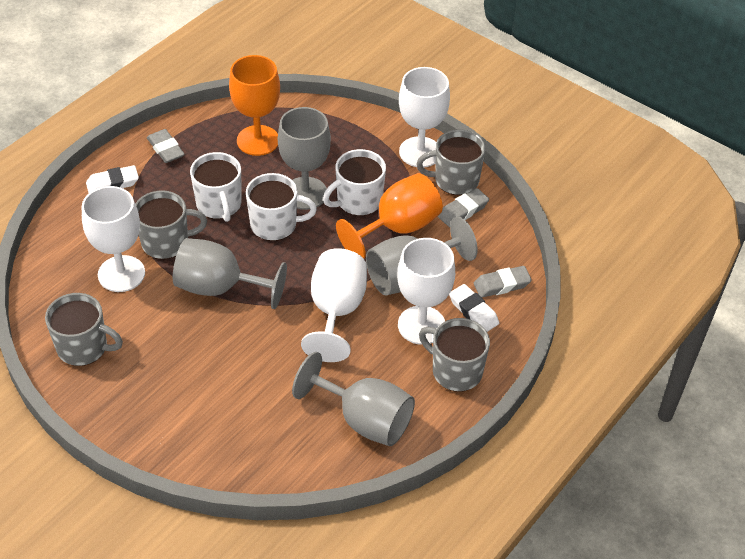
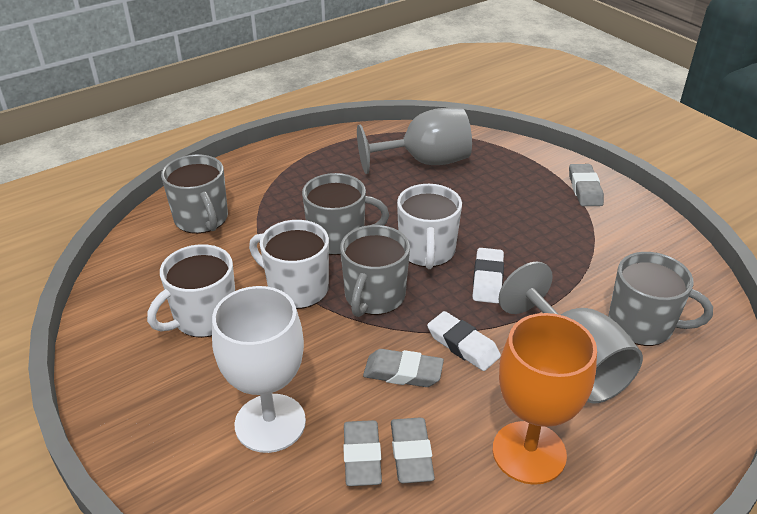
grey eraser: 3 -> 4
grey goblet: 4 -> 2
orange goblet: 2 -> 1
white goblet: 4 -> 1

